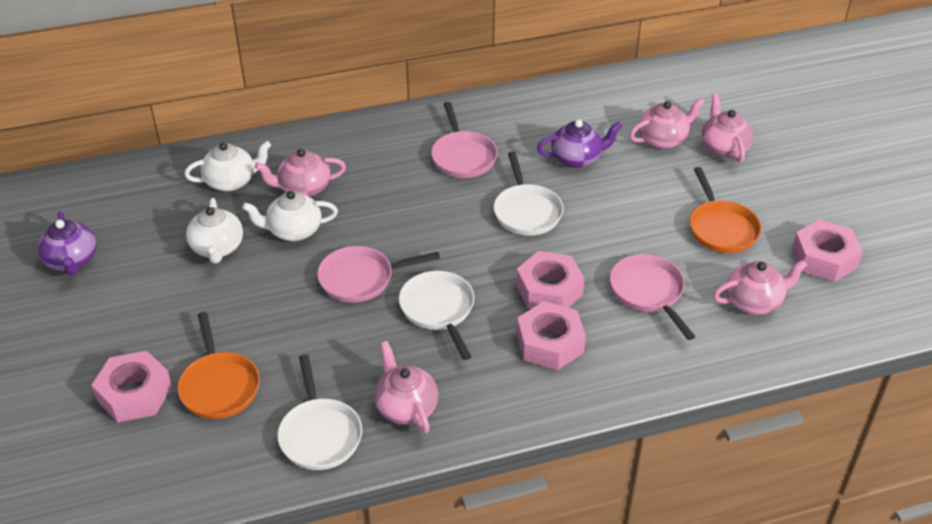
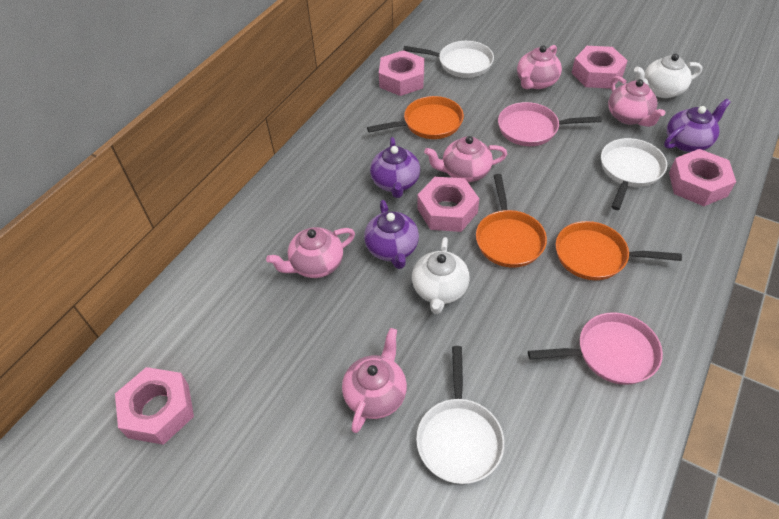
orange pan: 2 -> 3
pink nut: 4 -> 5
pink pan: 3 -> 2
purple teapot: 2 -> 3
white teapot: 3 -> 2

